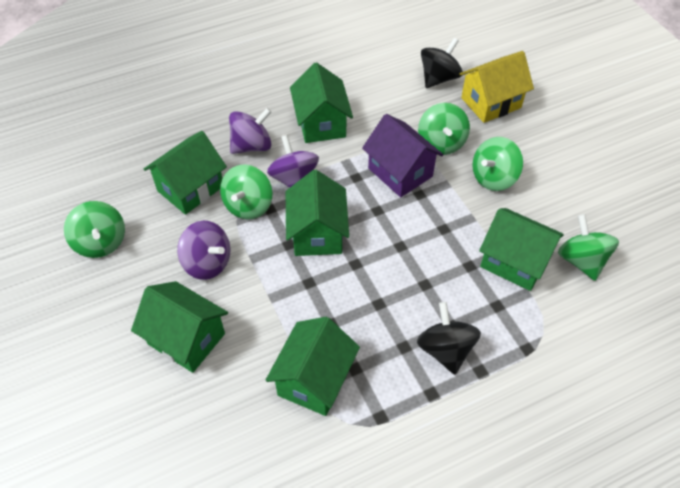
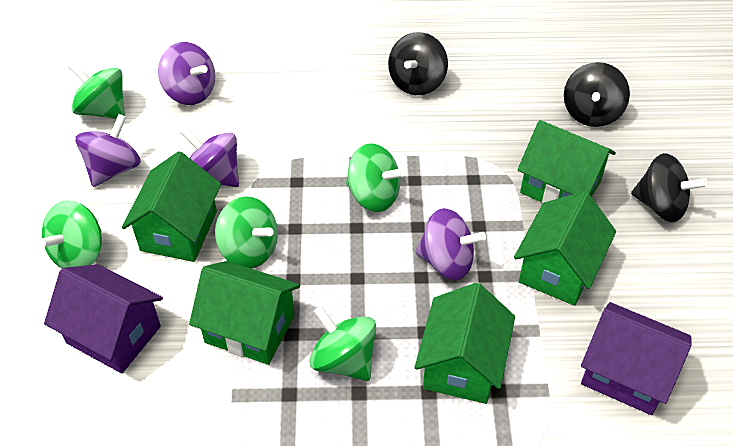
black spinning top: 2 -> 3
green house: 6 -> 5
purple house: 1 -> 2
purple spinning top: 3 -> 4
yellow house: 1 -> 0

